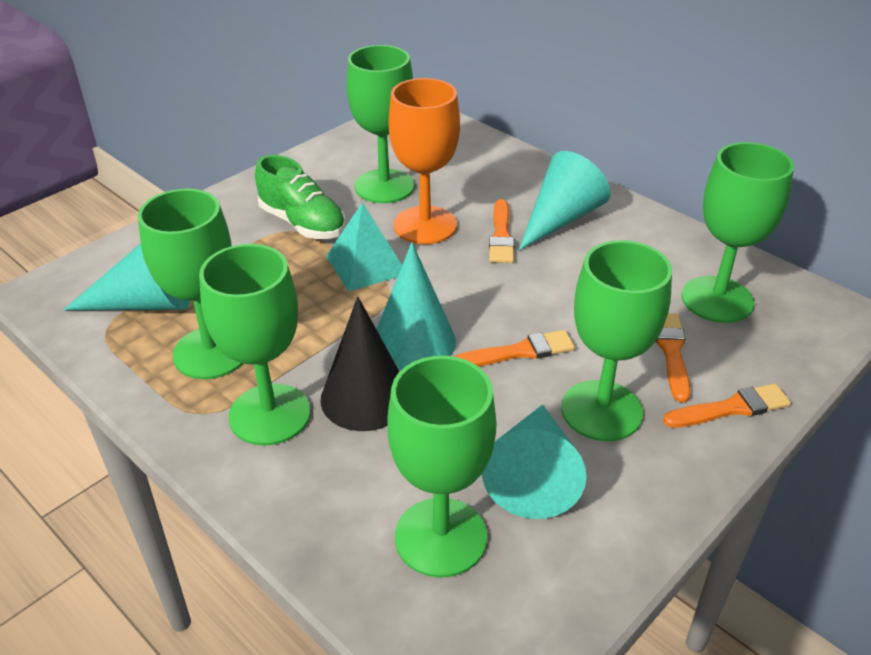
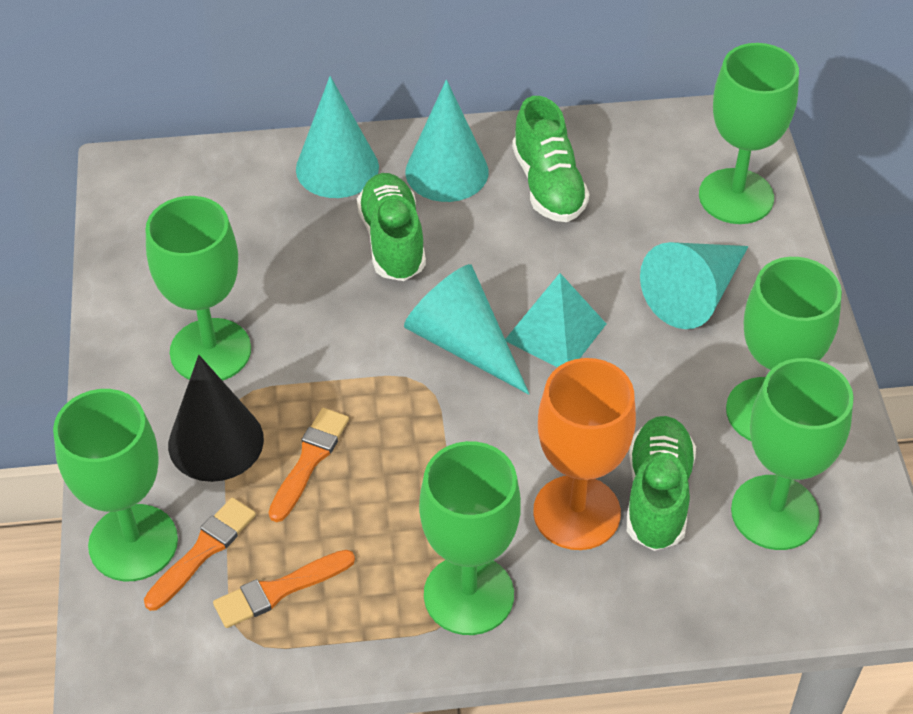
green shoe: 1 -> 3
orange brush: 4 -> 3

